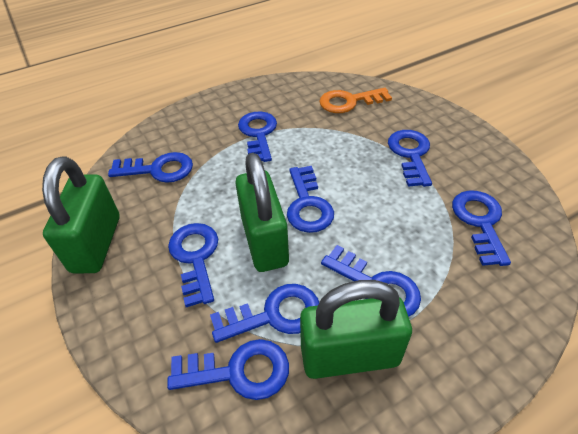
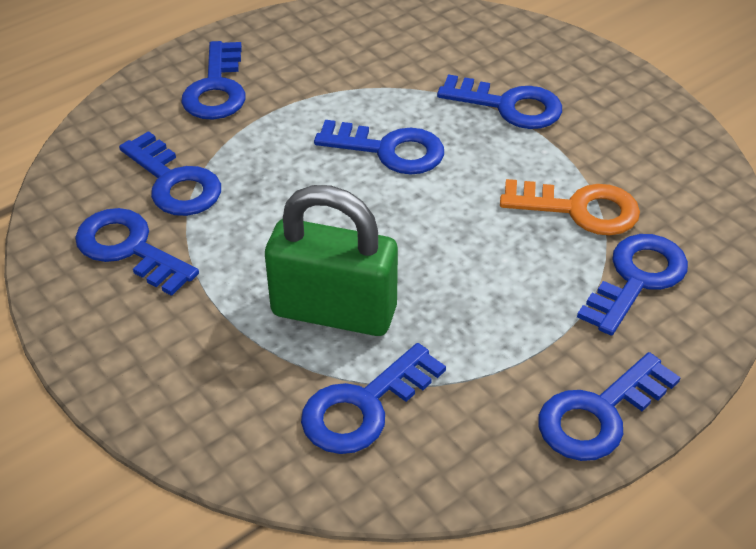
blue key: 9 -> 8
green padlock: 3 -> 1

